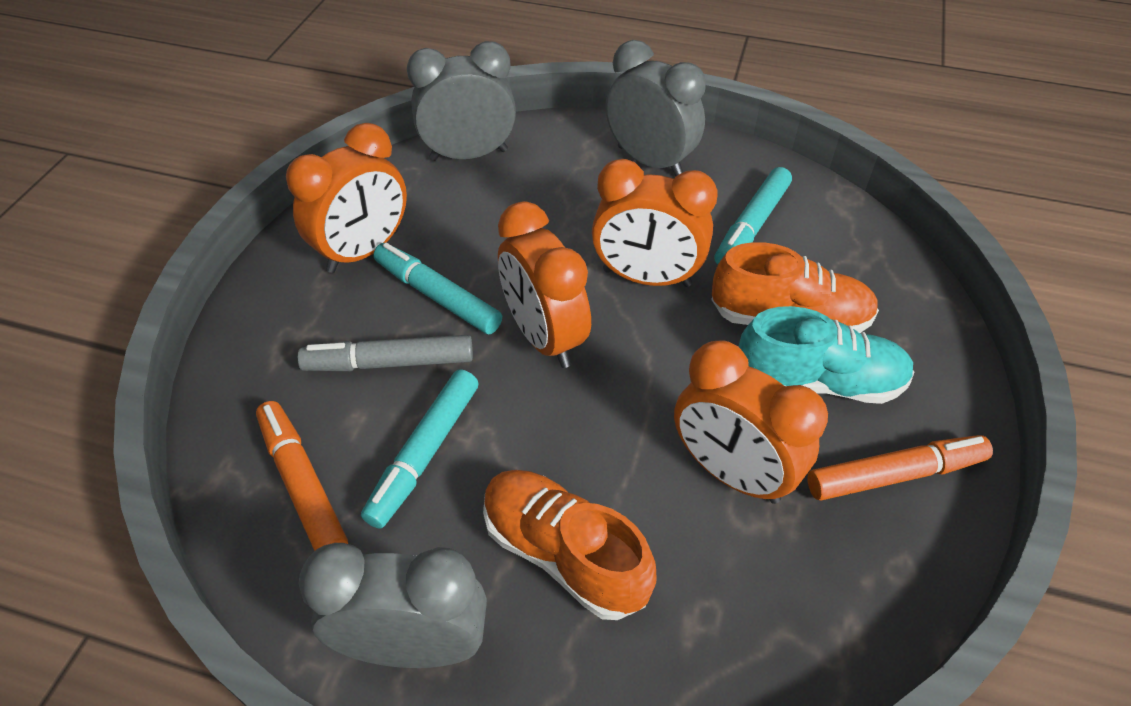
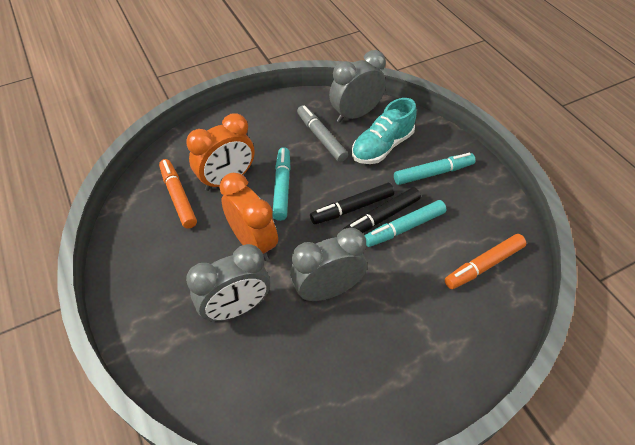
black marker: 0 -> 2
orange clock: 4 -> 2
orange shoe: 2 -> 0

